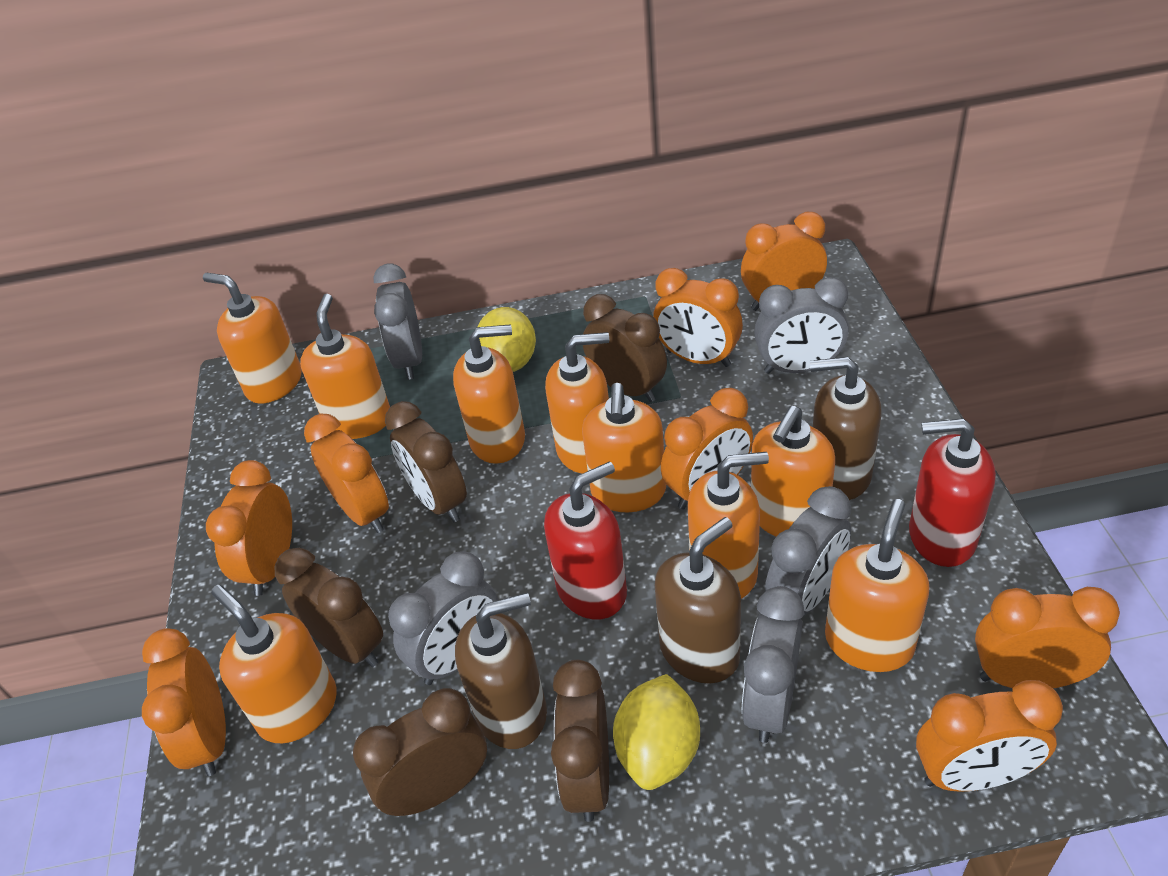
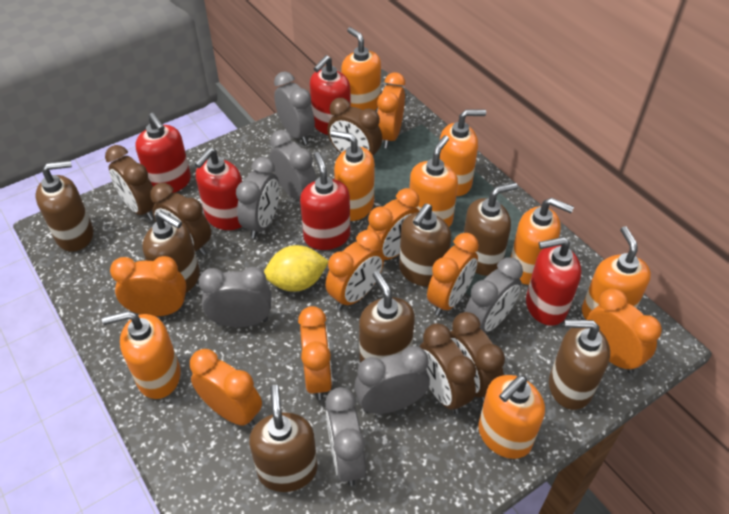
brown soap dispenser: 3 -> 7
grey clock: 5 -> 7
orange soap dispenser: 9 -> 8
red soap dispenser: 2 -> 5
yellow lemon: 2 -> 1

